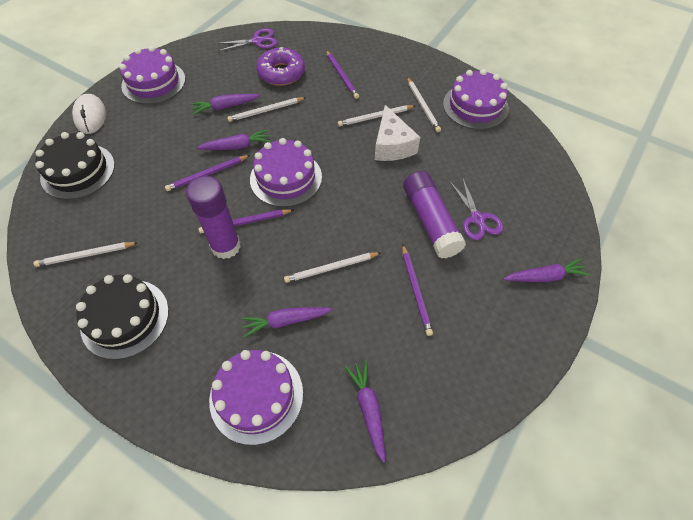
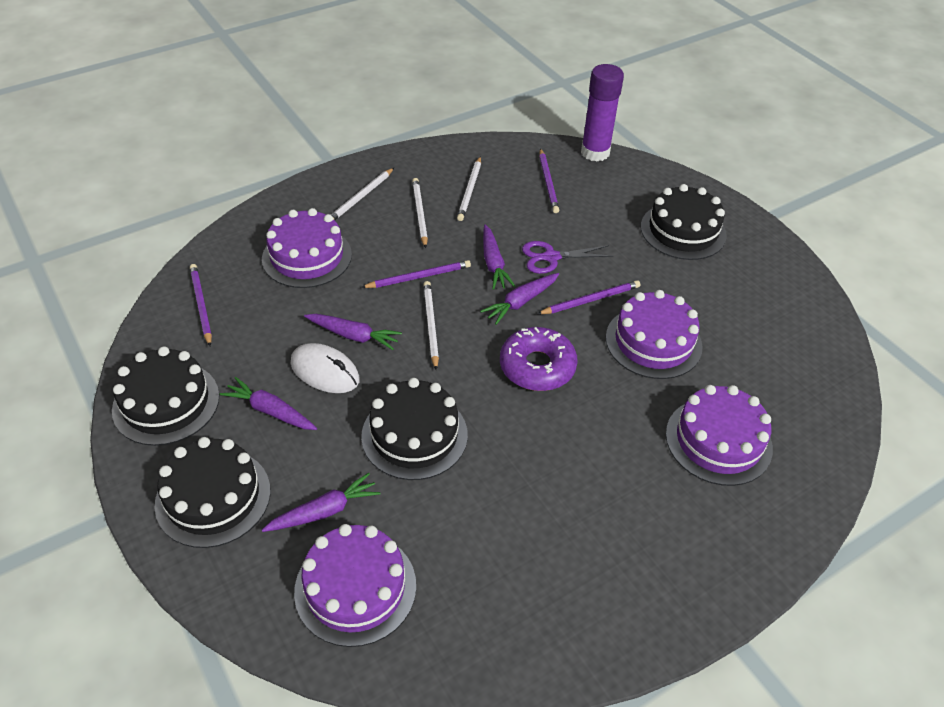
black cake: 2 -> 4
purple glue stick: 2 -> 1
purple scissors: 2 -> 1
white cheese: 1 -> 0
white pencil: 5 -> 4

